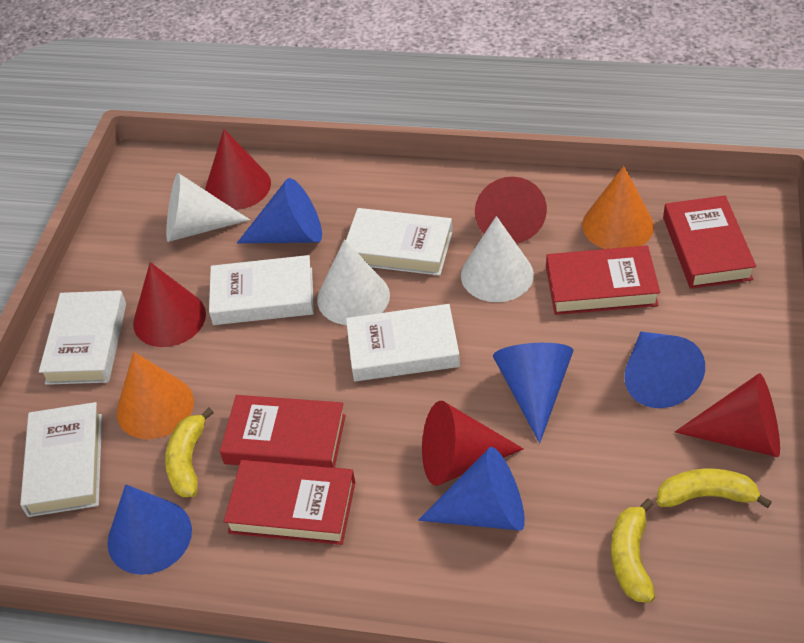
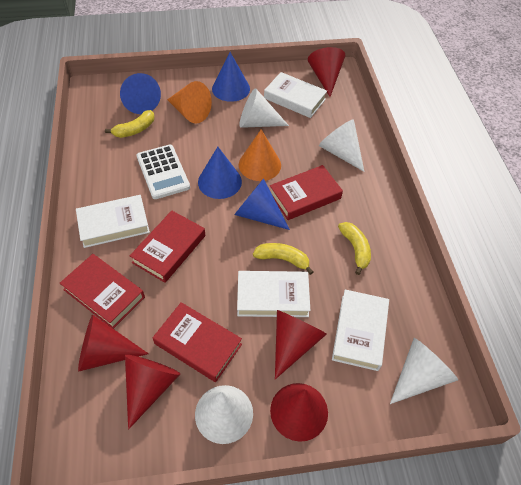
blue cone: 5 -> 4
white book: 5 -> 4
white calculator: 0 -> 1
white cone: 3 -> 4

